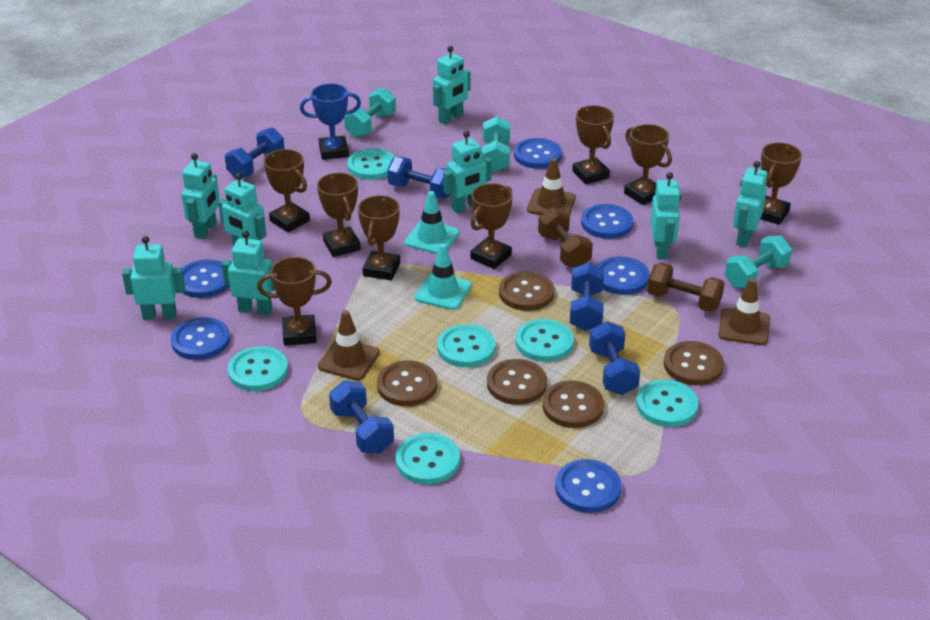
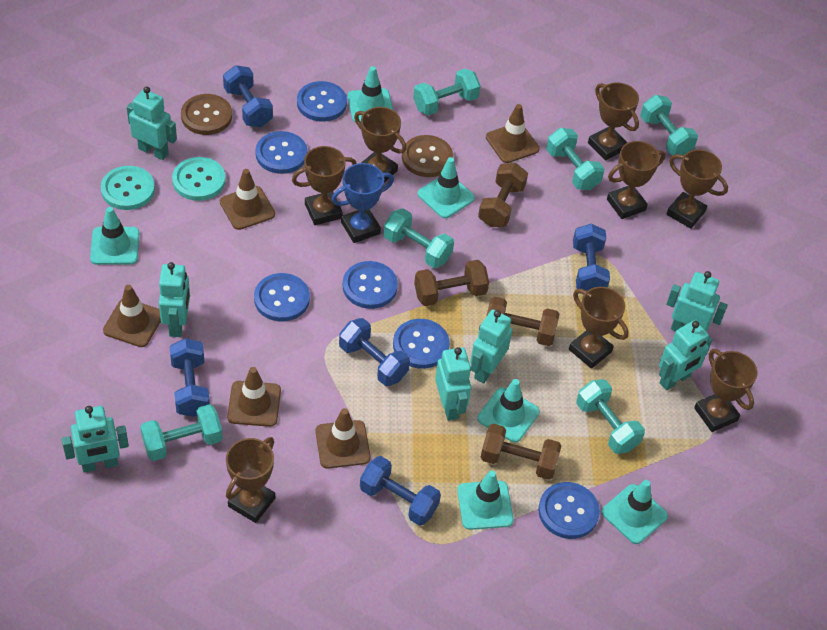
brown button: 5 -> 2
brown dumbbell: 2 -> 4
brown traffic cone: 3 -> 5
turquoise button: 6 -> 2
turquoise dumbbell: 3 -> 6
turquoise robot: 8 -> 7
turquoise traffic cone: 2 -> 6

